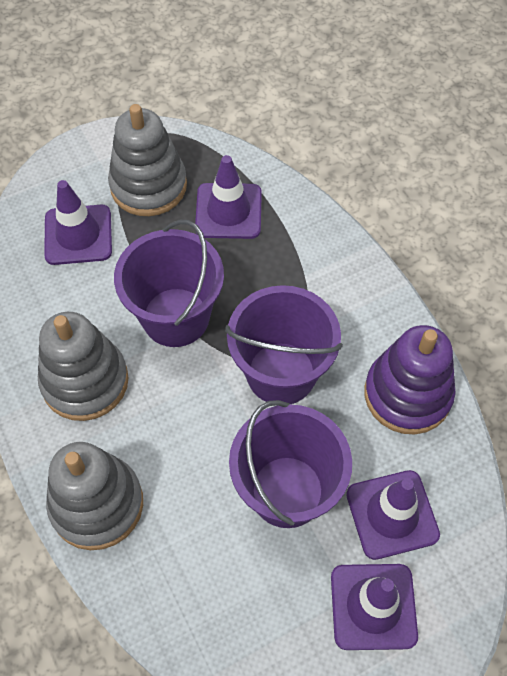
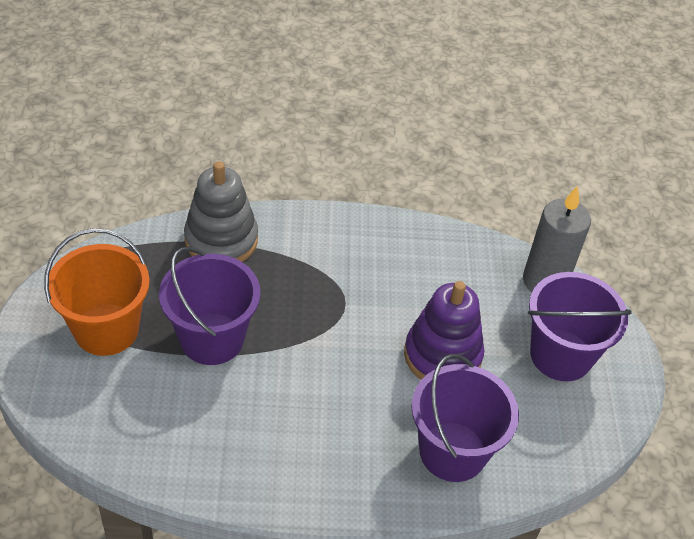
grey candle: 0 -> 1
grey stacking toy: 3 -> 1
orange bucket: 0 -> 1
purple traffic cone: 4 -> 0

